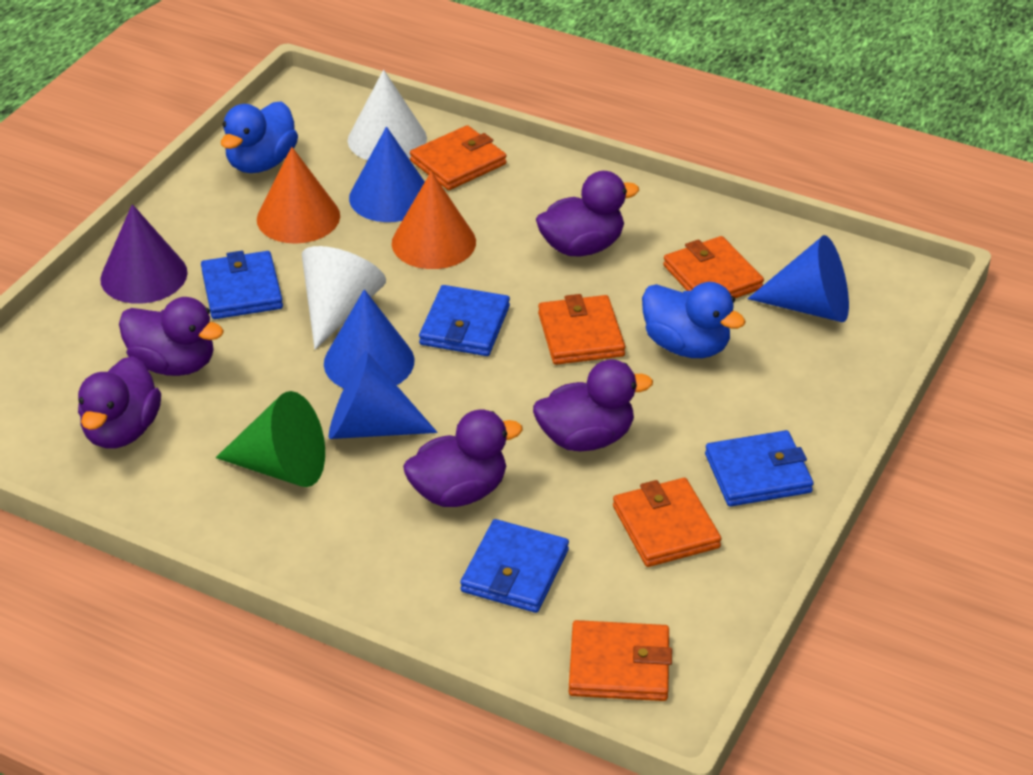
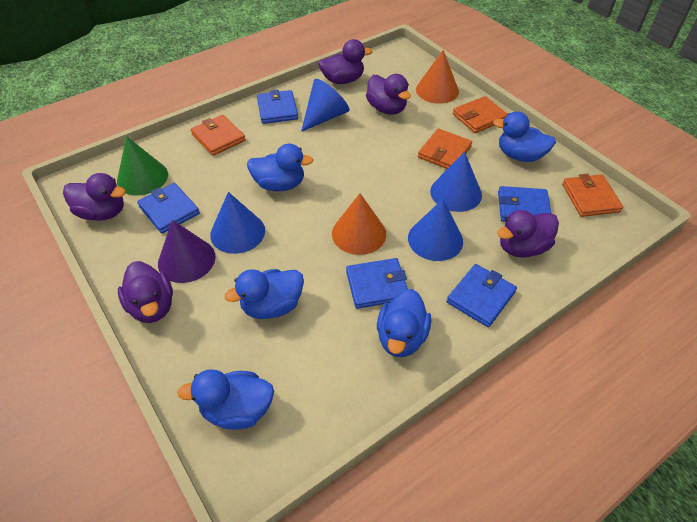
blue duck: 2 -> 5
blue wallet: 4 -> 5
orange wallet: 5 -> 4
white cone: 2 -> 0

